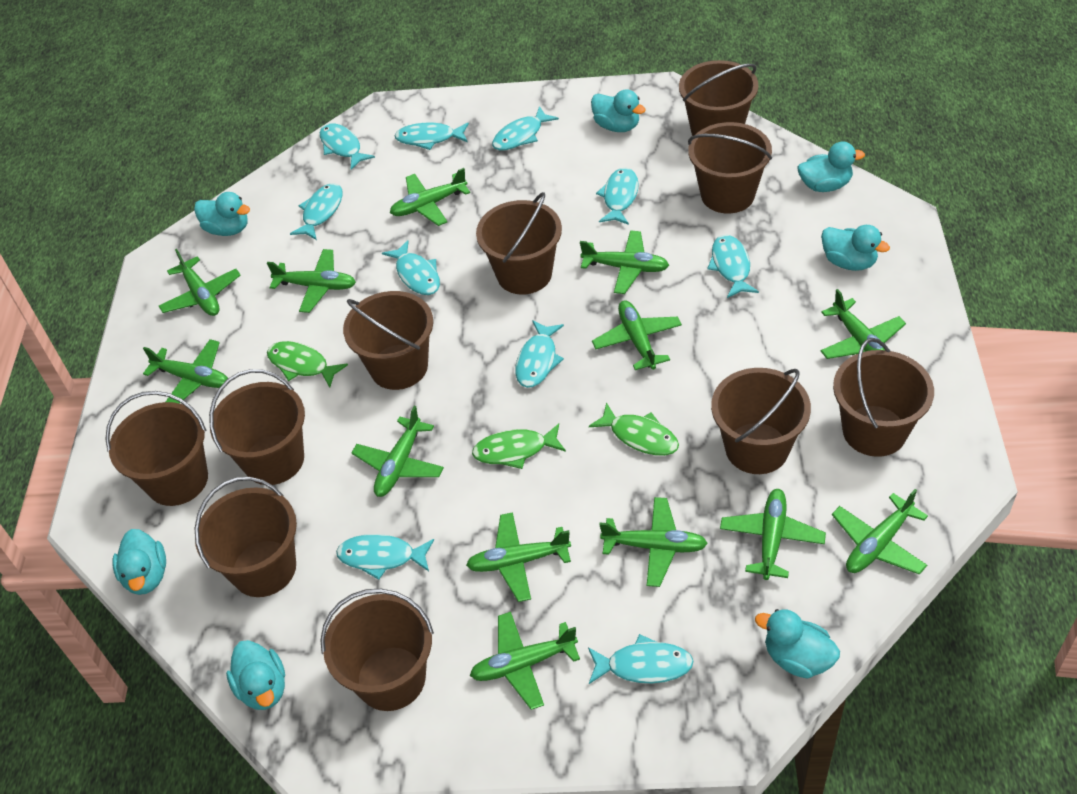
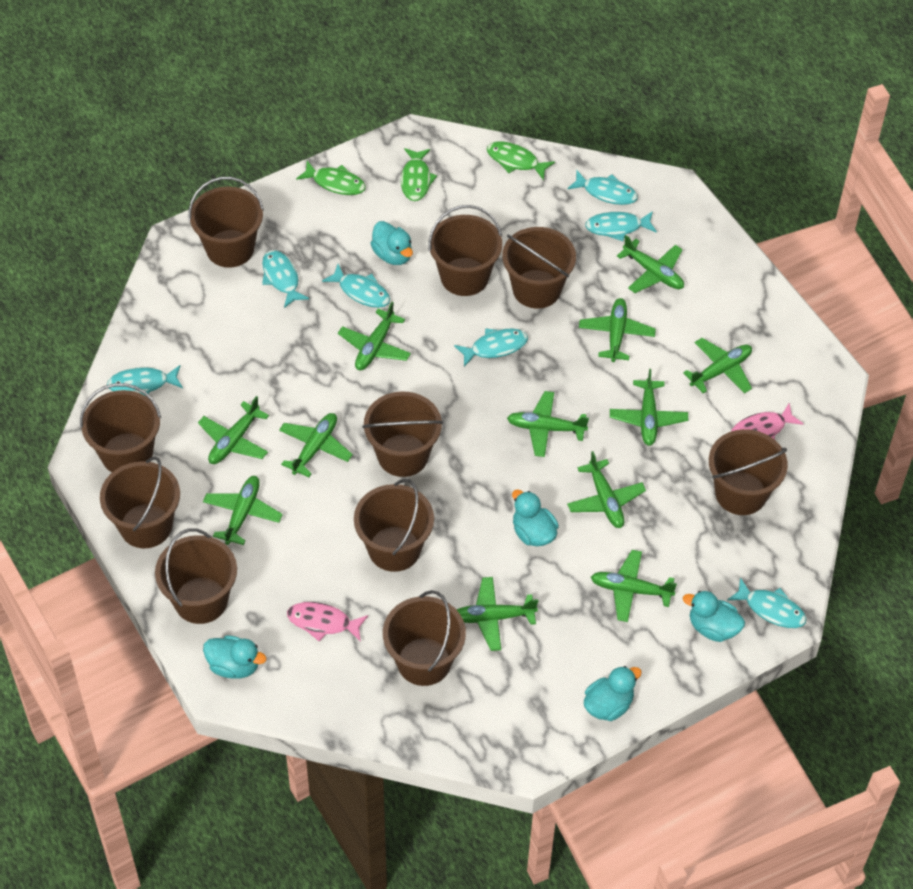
green plane: 13 -> 12
pink fish: 0 -> 2
turquoise duck: 7 -> 5
turquoise fish: 10 -> 7

